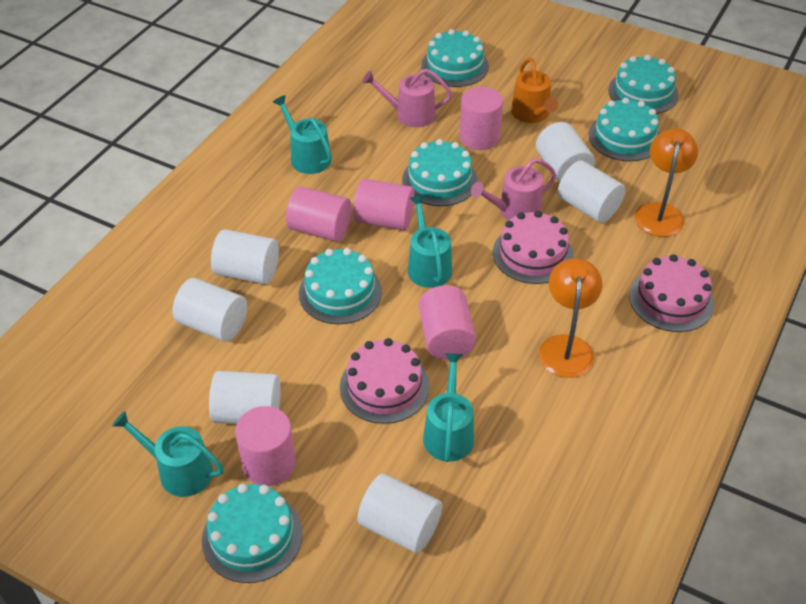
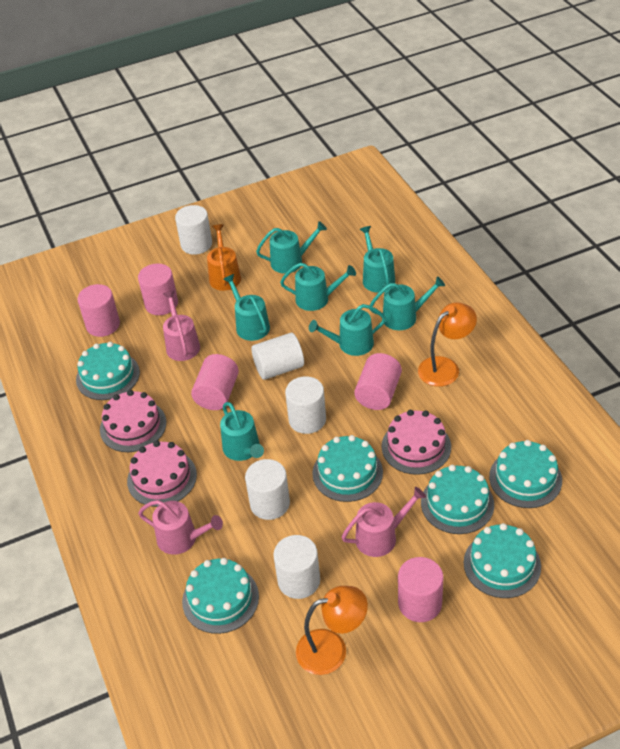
pink watering can: 2 -> 3
turquoise watering can: 4 -> 7
white cylinder: 6 -> 5

